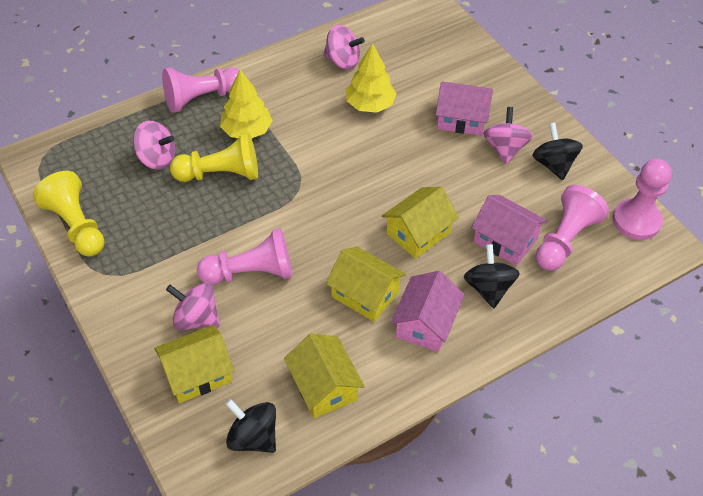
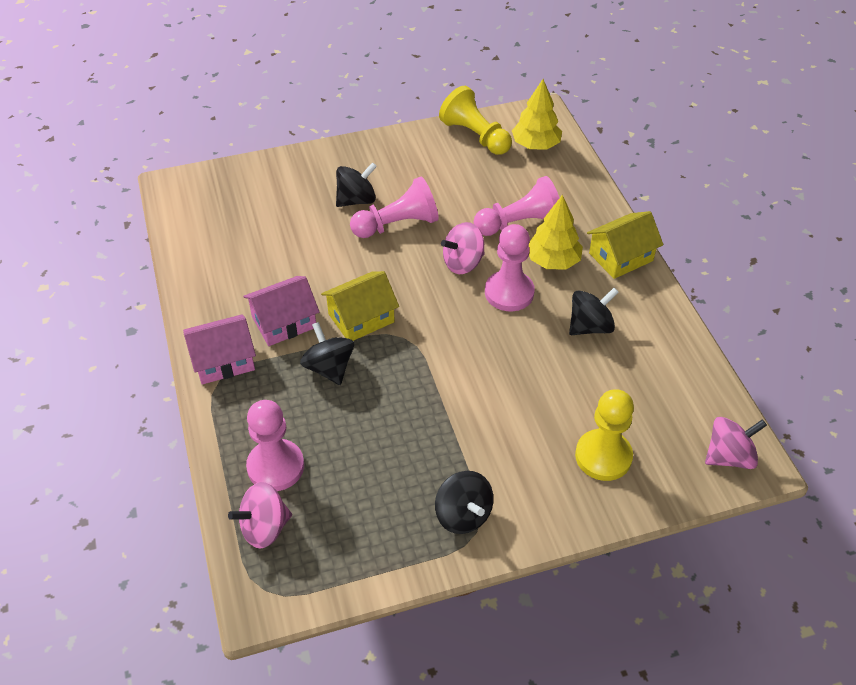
black spinning top: 3 -> 4
pink house: 3 -> 2
pink spinning top: 4 -> 3
yellow house: 4 -> 2

